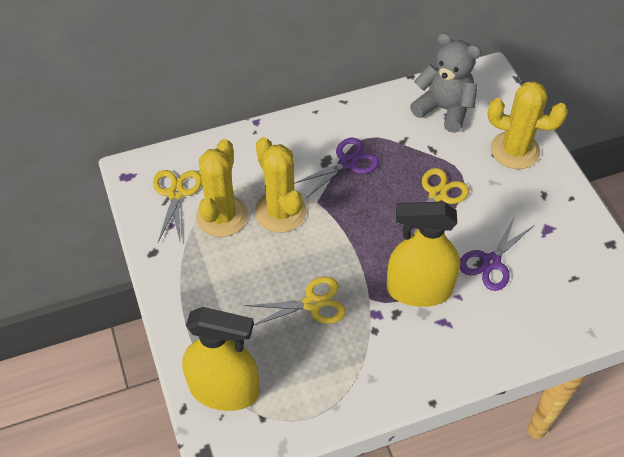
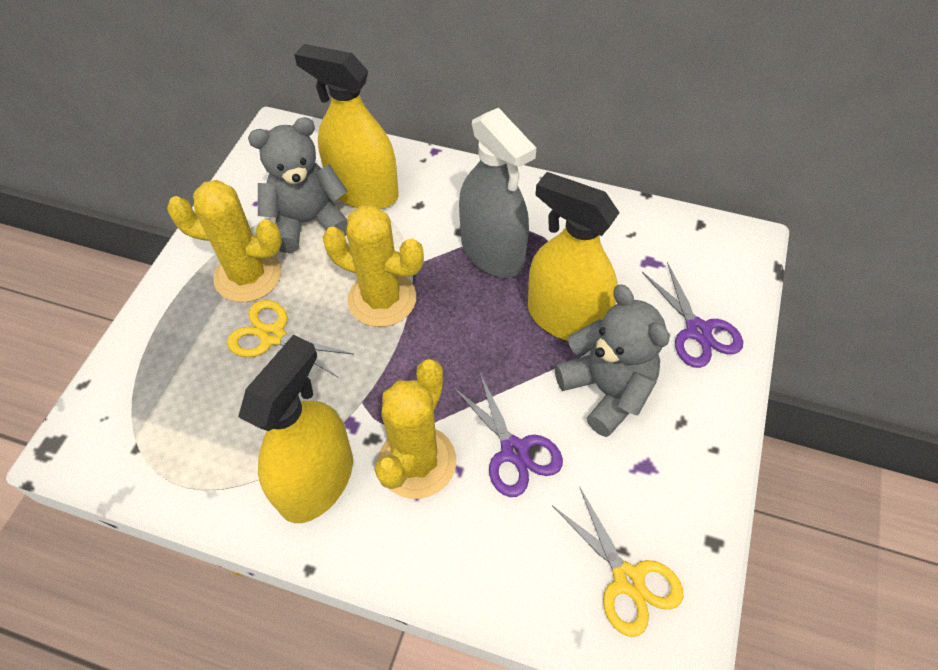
grey spray bottle: 0 -> 1
grey teddy bear: 1 -> 2
yellow scissors: 3 -> 2
yellow spray bottle: 2 -> 3

